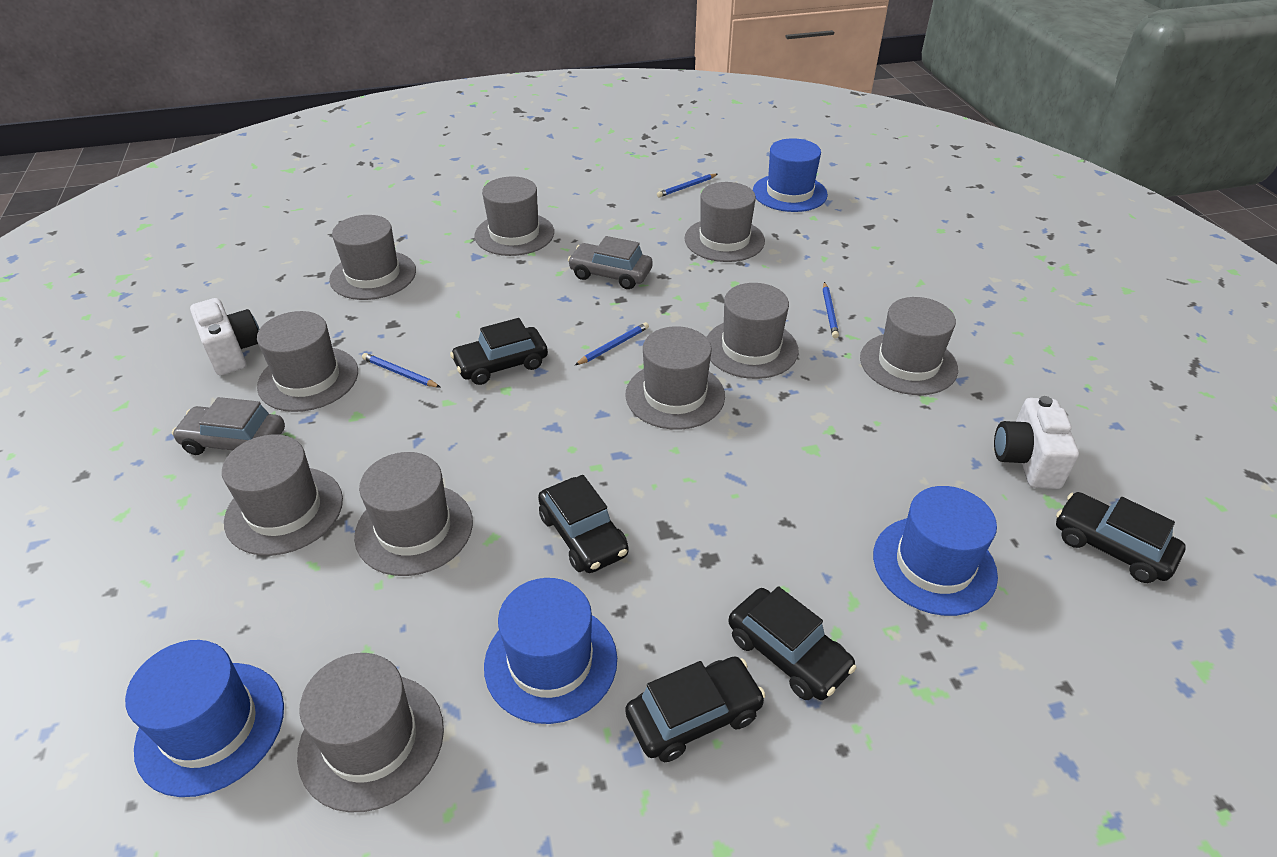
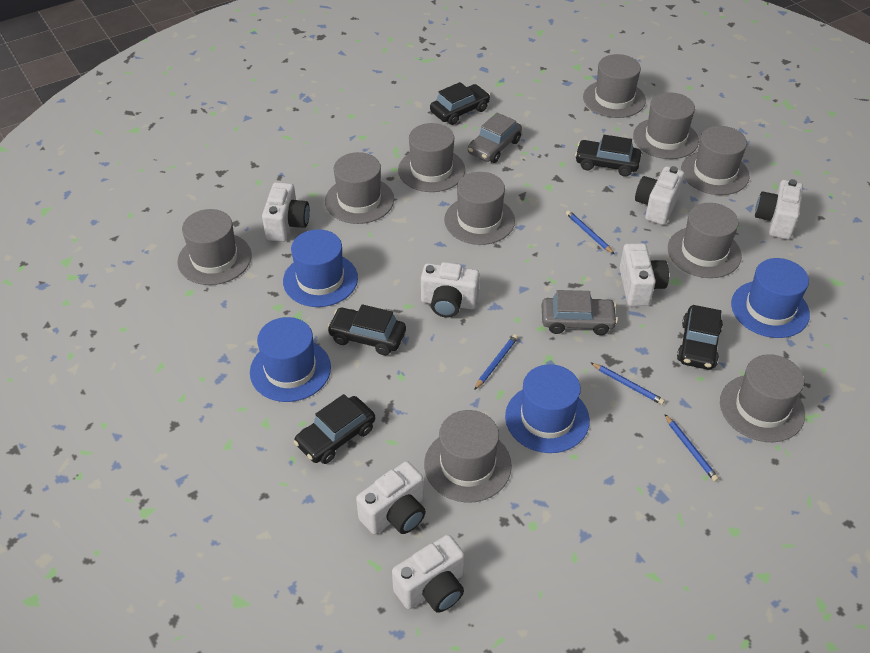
white camera: 2 -> 7

